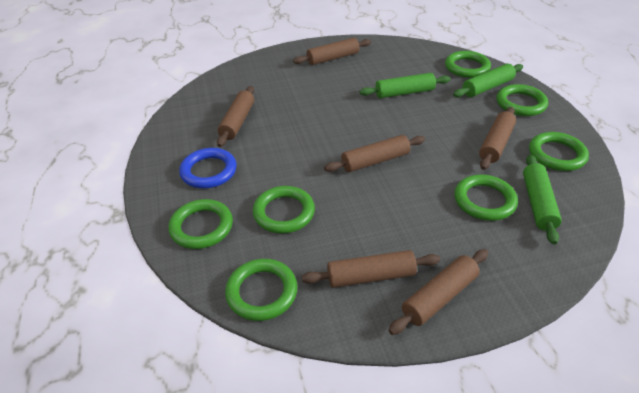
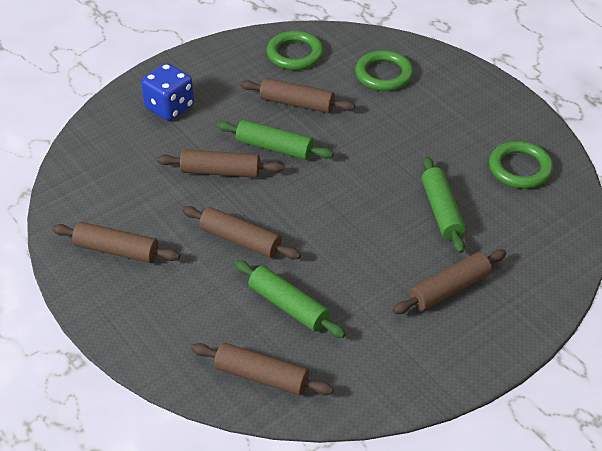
blue dice: 0 -> 1
blue ring: 1 -> 0
green ring: 7 -> 3

